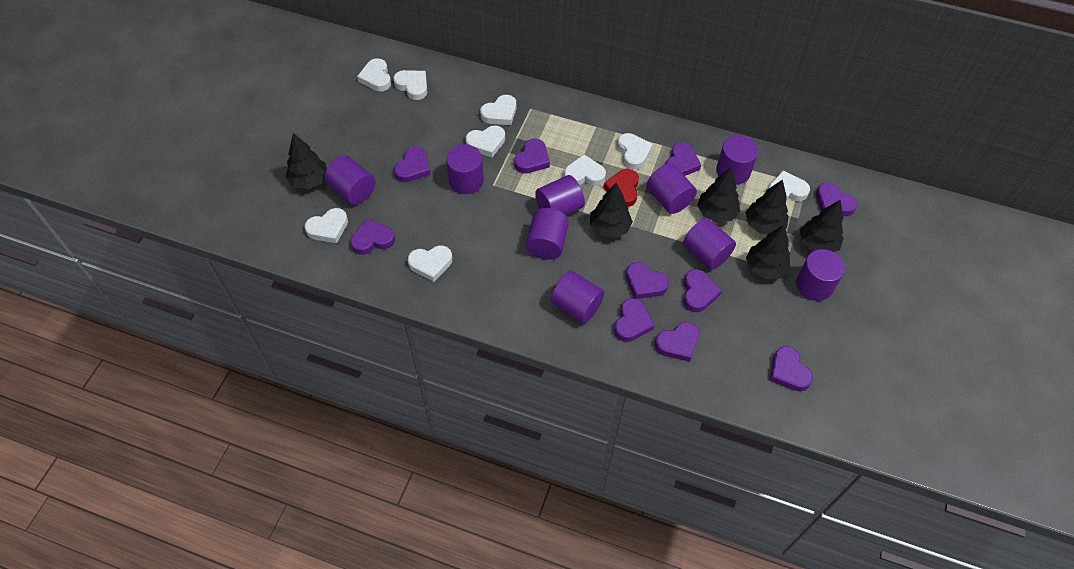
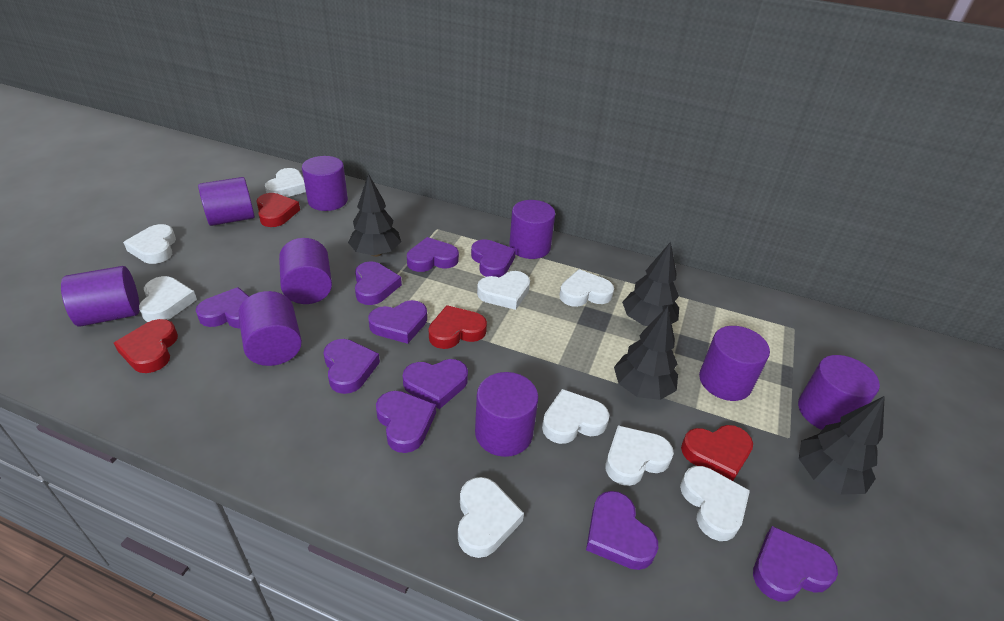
black tree: 6 -> 4
red heart: 1 -> 4

